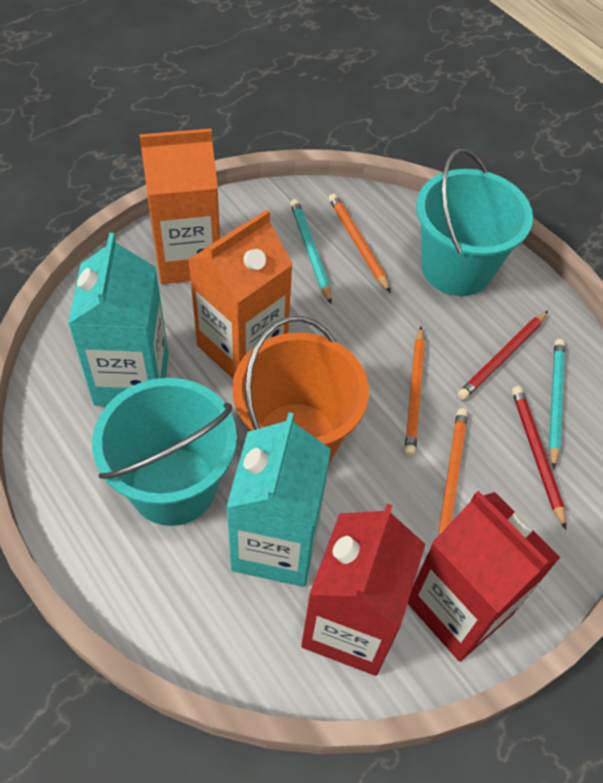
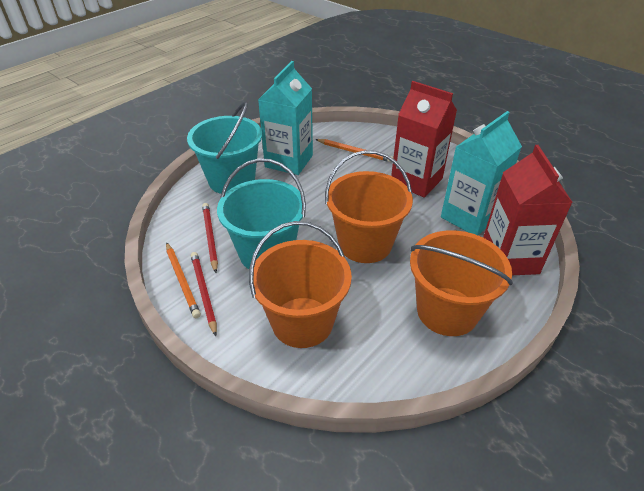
orange bucket: 1 -> 3
orange carton: 2 -> 0
orange pencil: 3 -> 2
turquoise pencil: 2 -> 0

